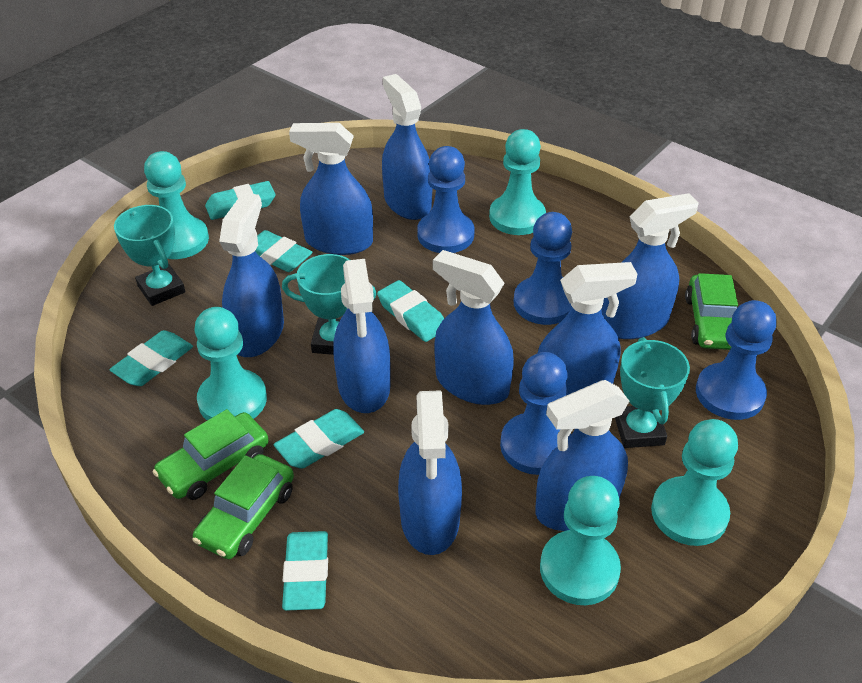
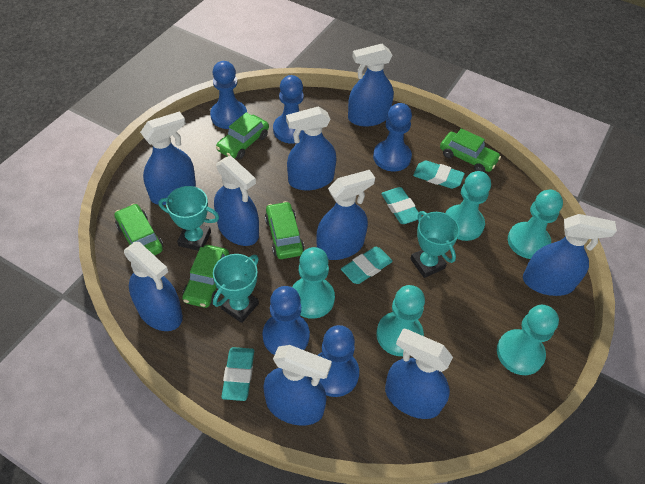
blue pawn: 4 -> 5
green car: 3 -> 5
turquoise eraser: 6 -> 4

